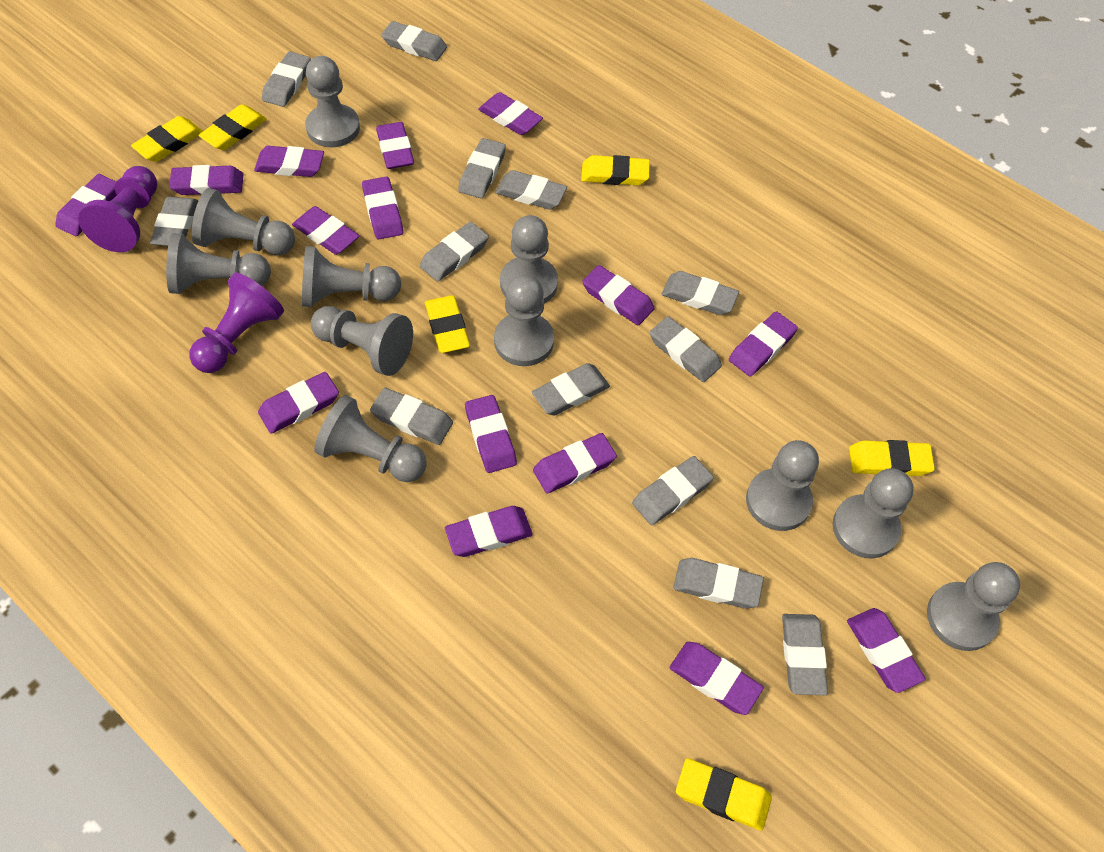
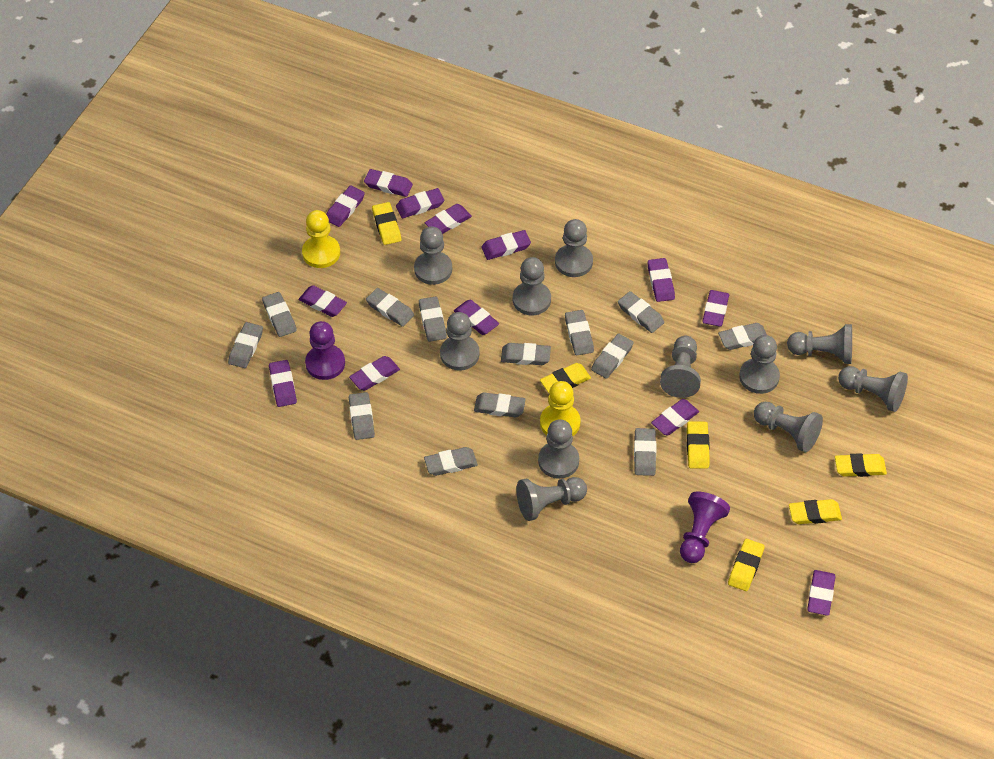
purple eraser: 15 -> 13
yellow pawn: 0 -> 2

